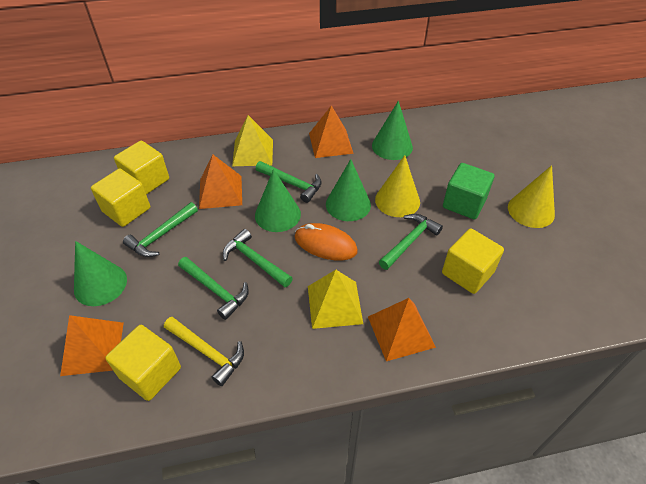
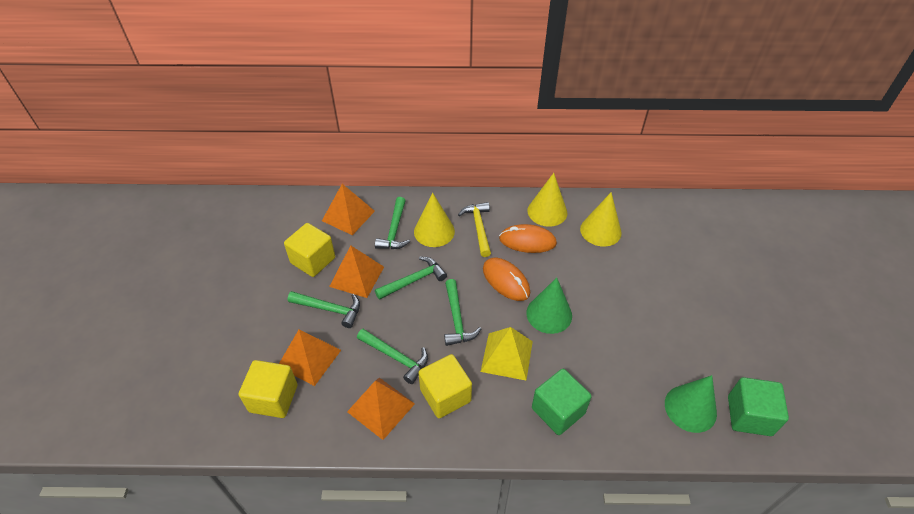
green cone: 4 -> 2
green cube: 1 -> 2
orange mouse: 1 -> 2
yellow cone: 2 -> 3
yellow cube: 4 -> 3
yellow pyramid: 2 -> 1

